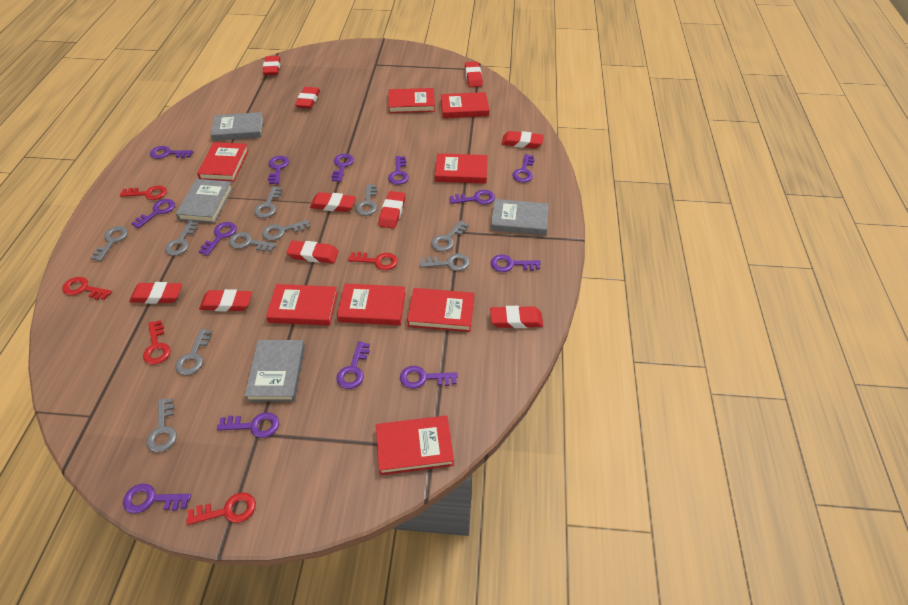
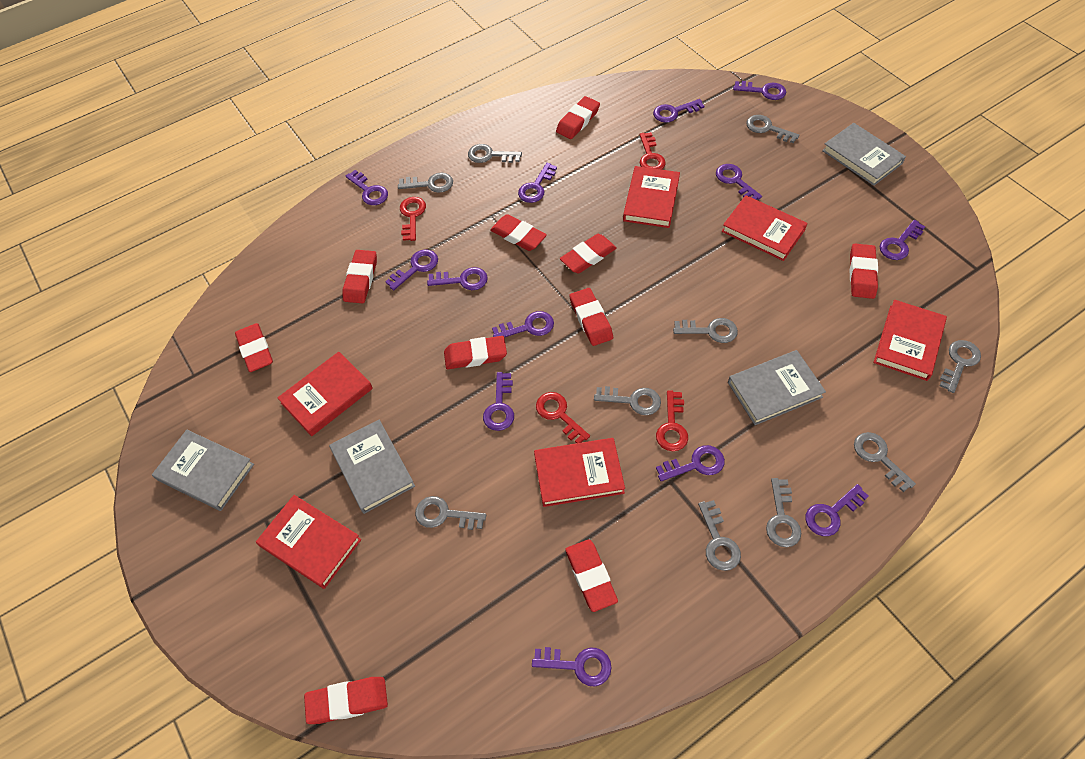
red book: 8 -> 6
red key: 5 -> 4

